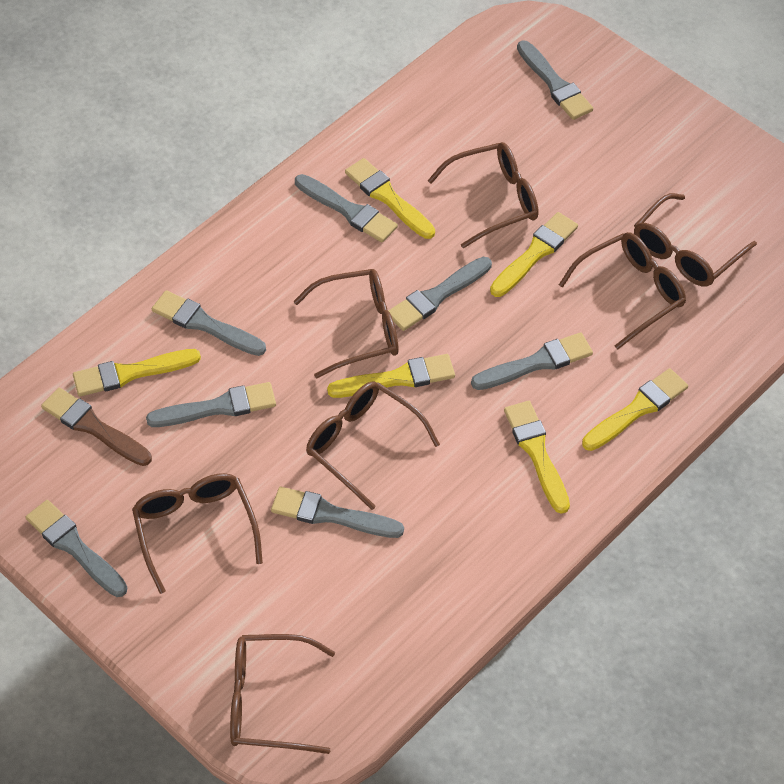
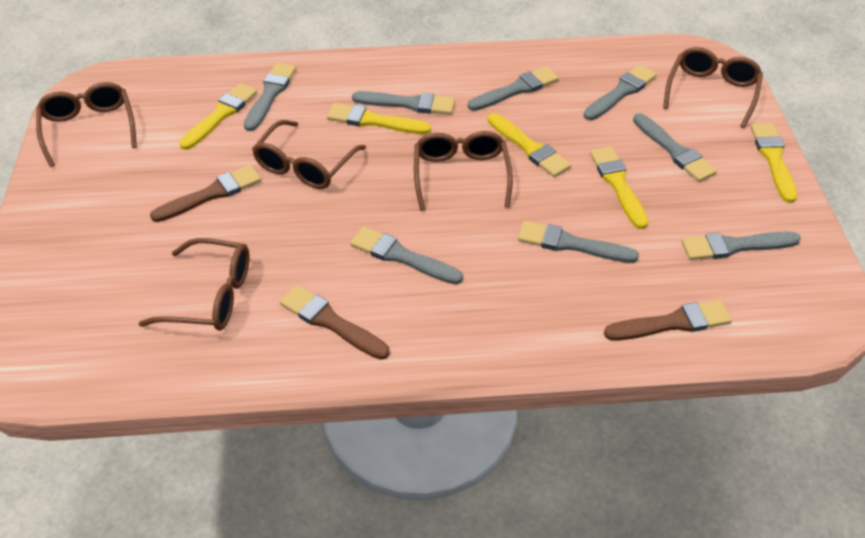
brown brush: 1 -> 3
brown glasses: 7 -> 5
yellow brush: 6 -> 5

